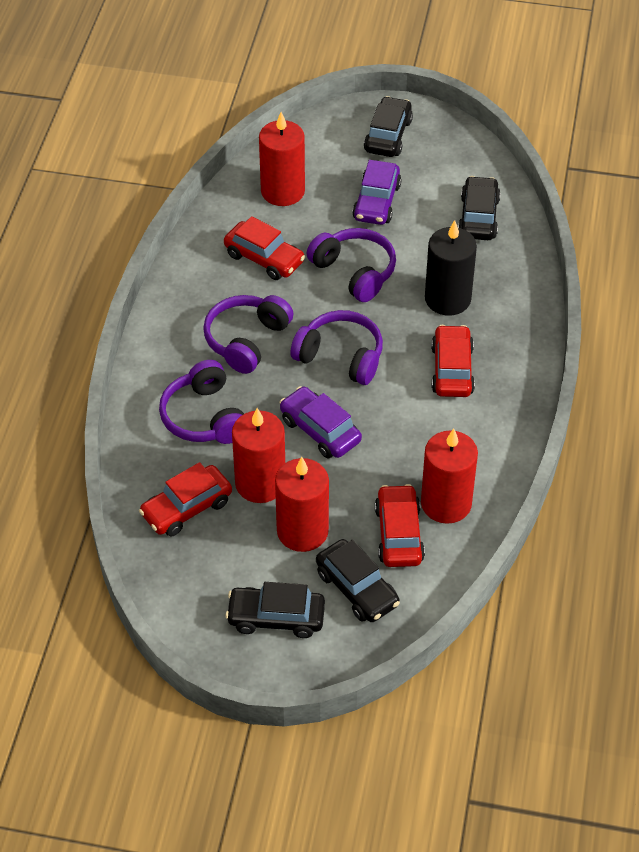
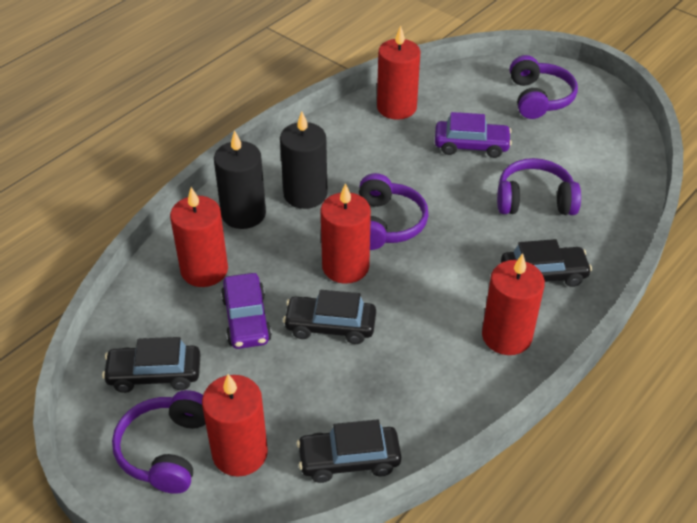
black candle: 1 -> 2
red candle: 4 -> 5
red car: 4 -> 0

